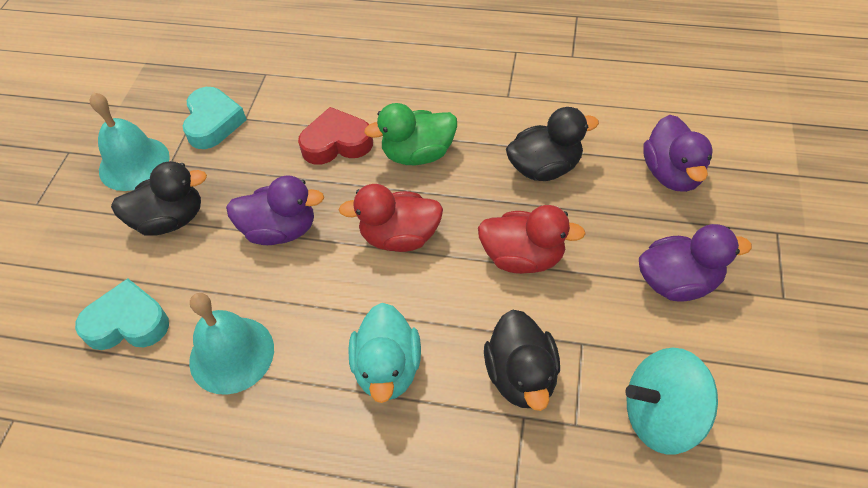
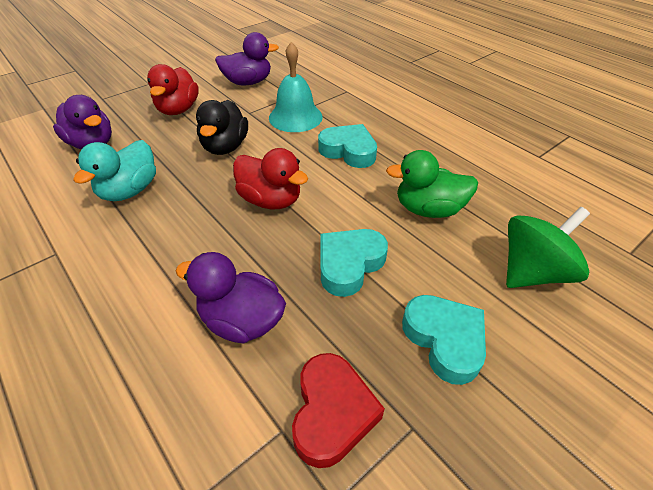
black duck: 3 -> 1
green spinning top: 0 -> 1
turquoise bell: 2 -> 1
turquoise heart: 2 -> 3
turquoise spinning top: 1 -> 0

